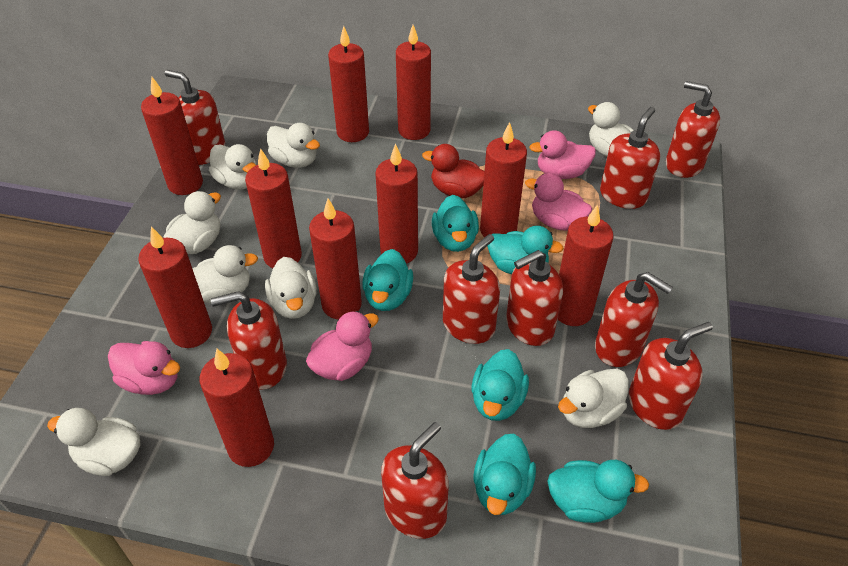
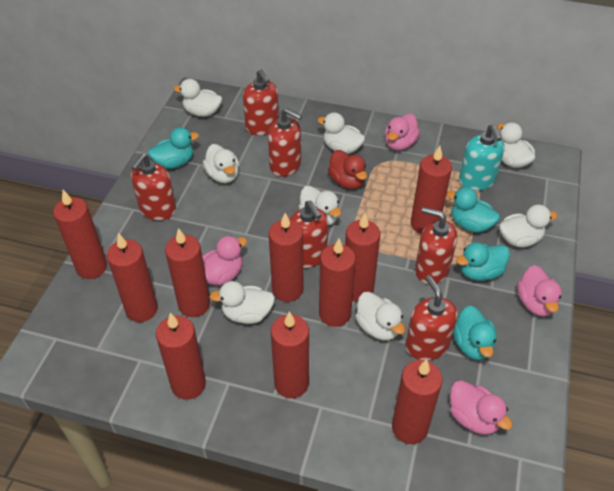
red soap dispenser: 9 -> 6
turquoise duck: 6 -> 4
turquoise soap dispenser: 0 -> 1

